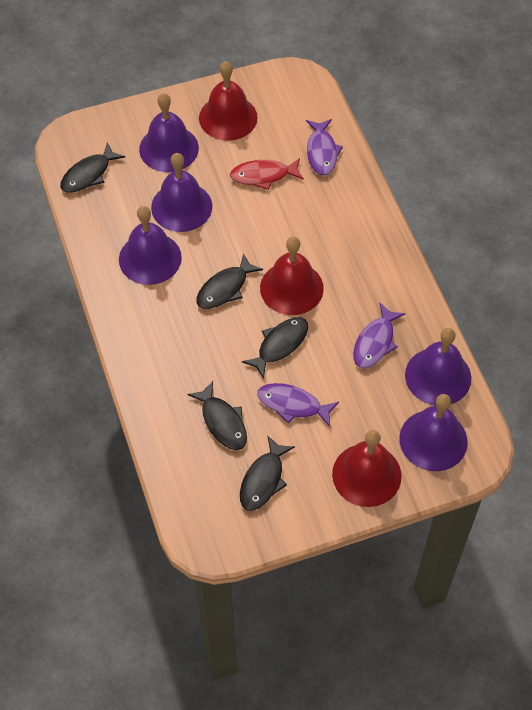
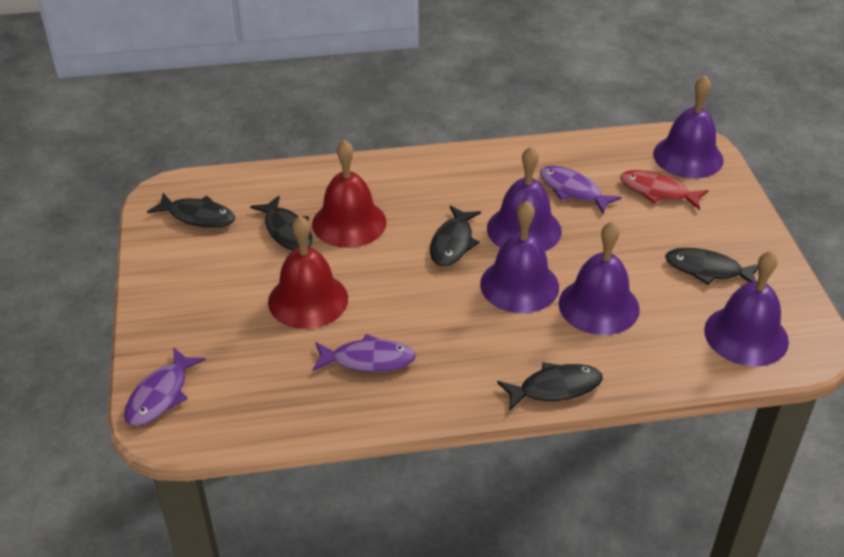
red bell: 3 -> 2

